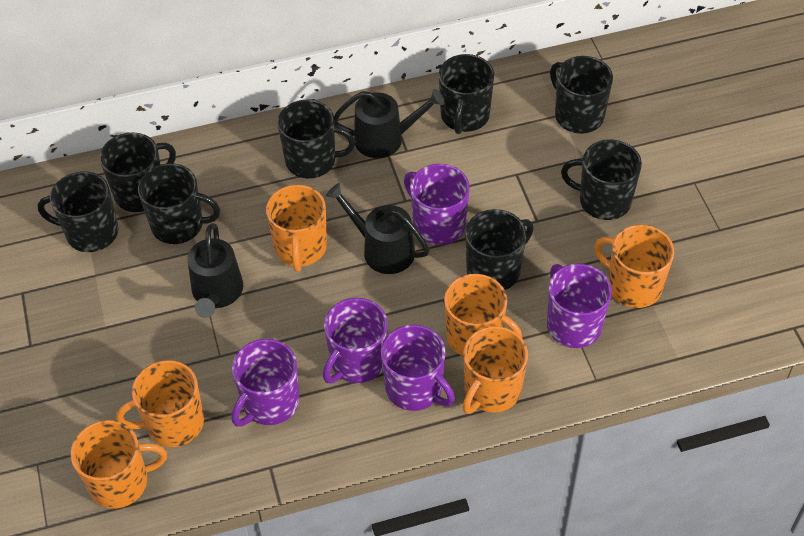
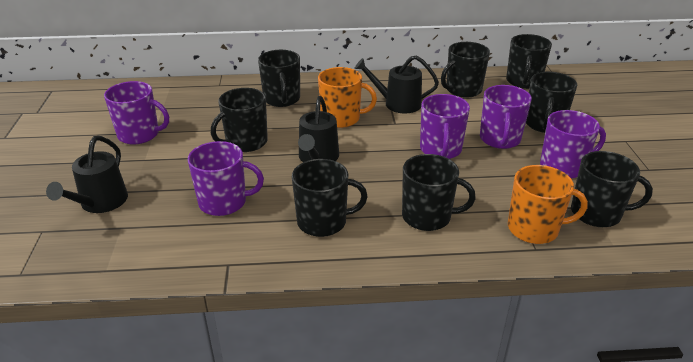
orange mug: 6 -> 2

